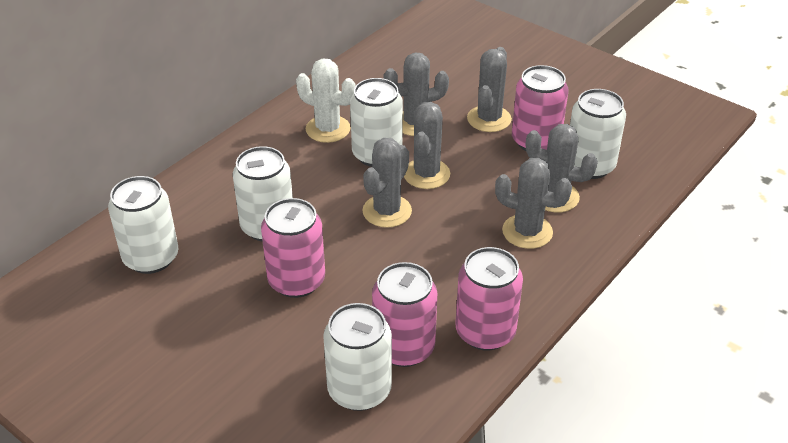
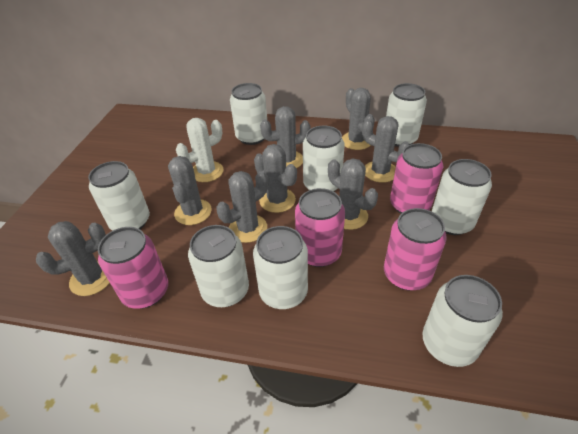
grey cactus: 6 -> 8
white can: 5 -> 8

